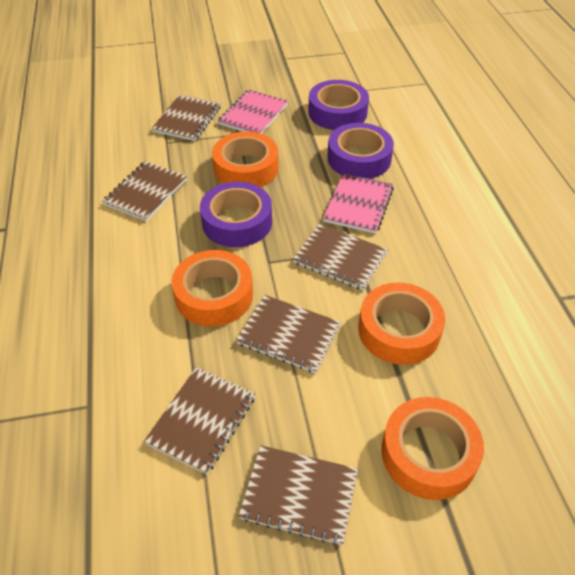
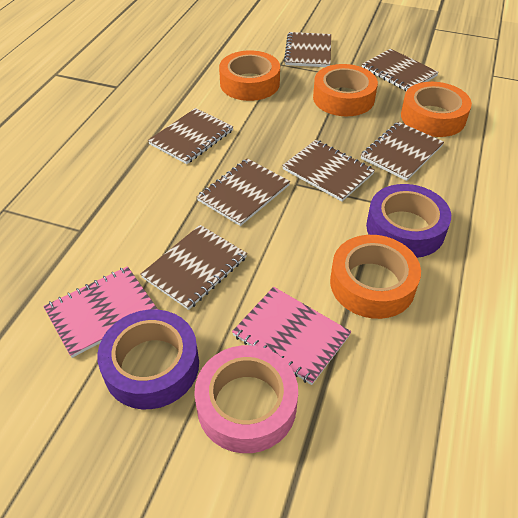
brown notebook: 6 -> 7
pink tape: 0 -> 1
purple tape: 3 -> 2

